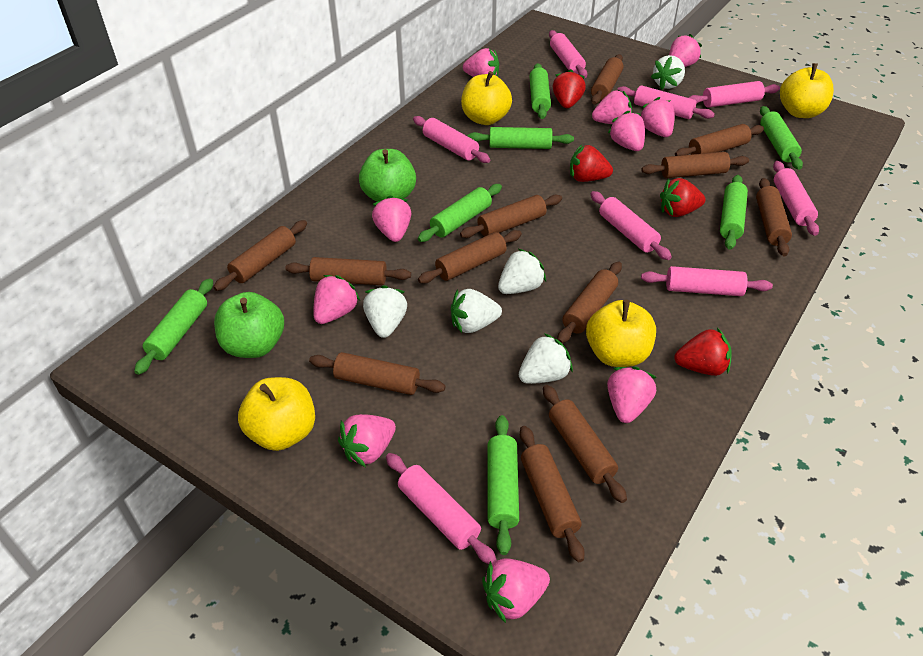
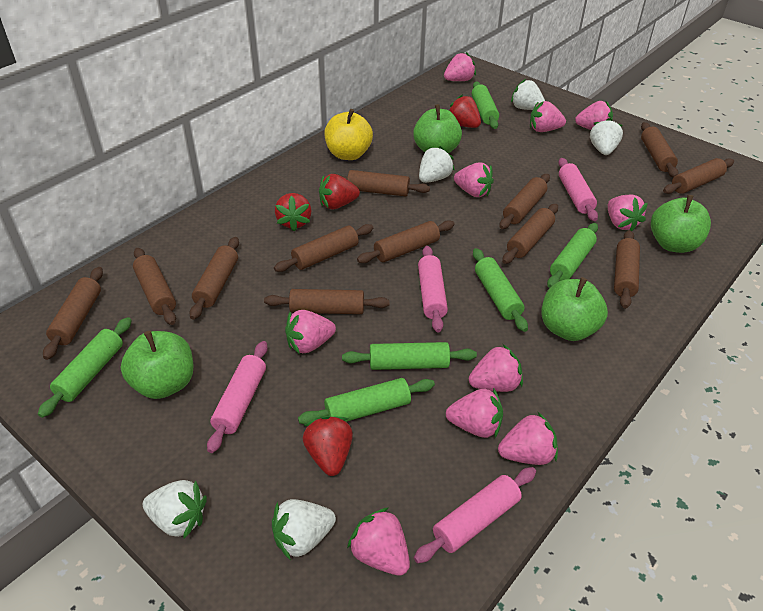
green apple: 2 -> 4
green rolling pin: 7 -> 6
pink rolling pin: 8 -> 4
yellow apple: 4 -> 1

